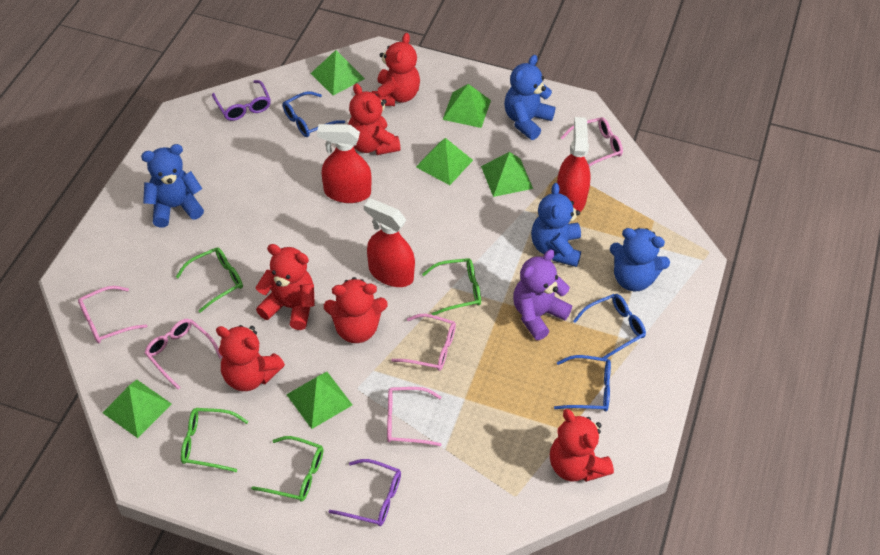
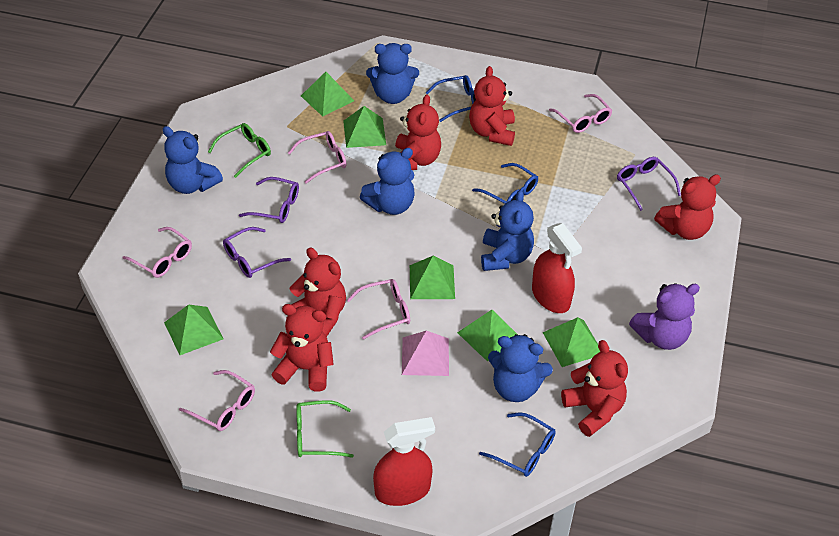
blue teddy bear: 4 -> 5
green glasses: 4 -> 2
pink pyramid: 0 -> 1
purple glasses: 2 -> 3
red spray bottle: 3 -> 2

